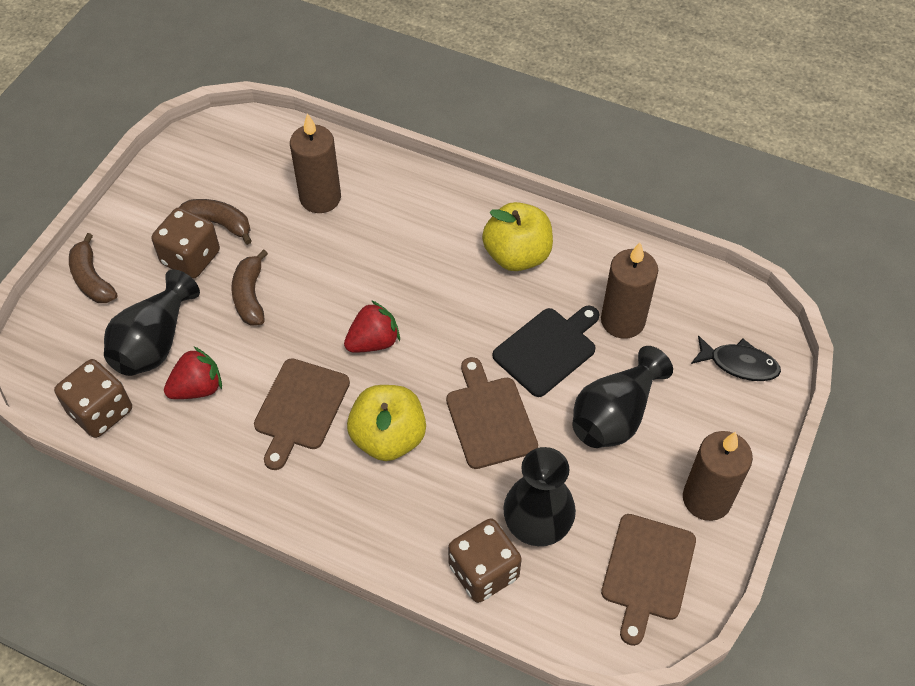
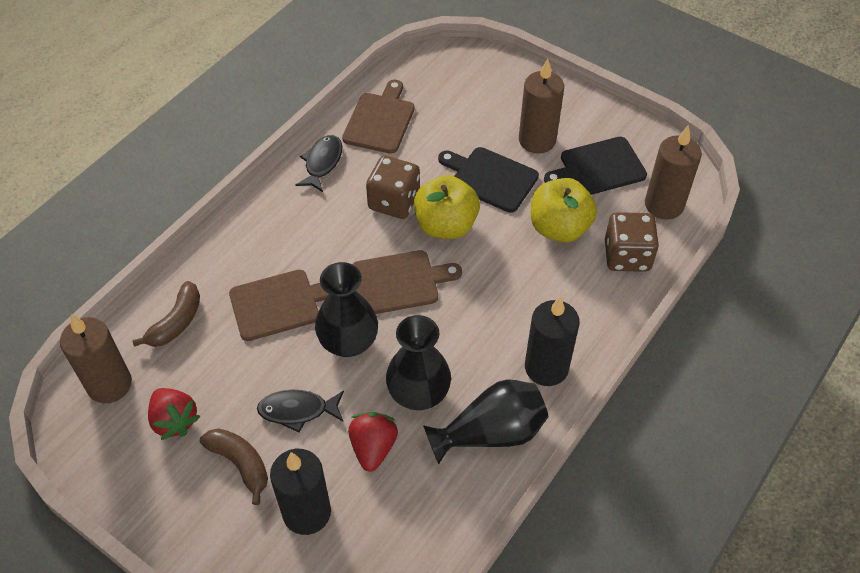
black candle: 0 -> 2
black cutting board: 1 -> 2
black fish: 1 -> 2
brown banana: 3 -> 2
brown dice: 3 -> 2

